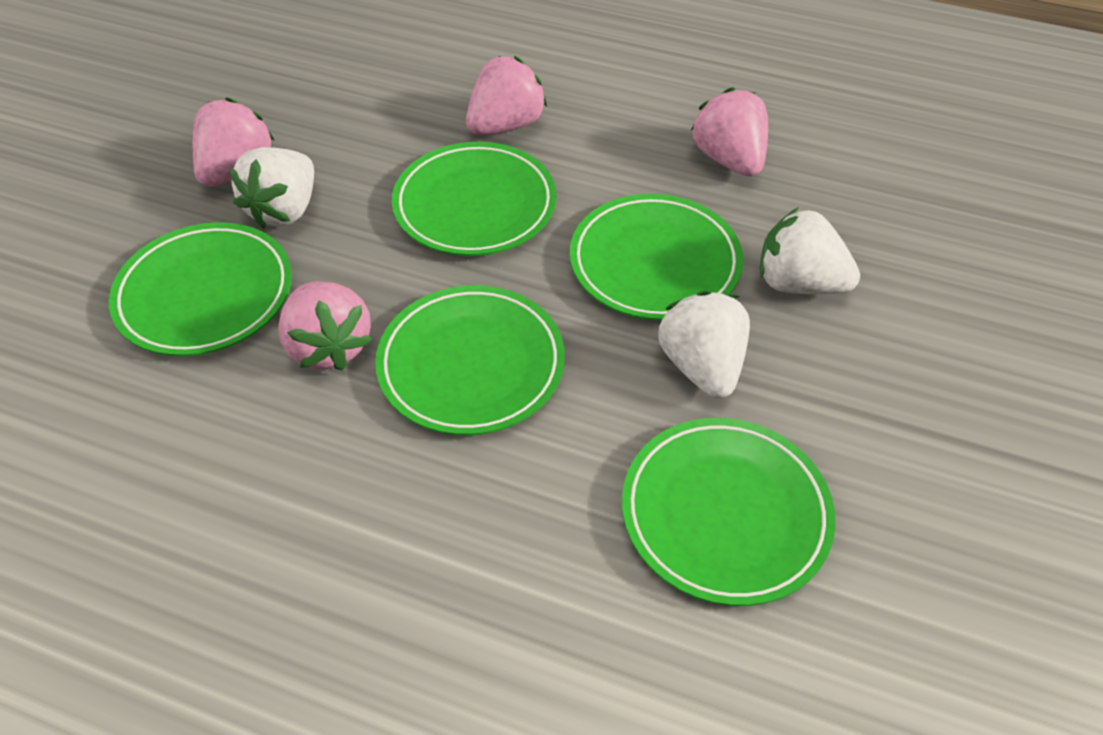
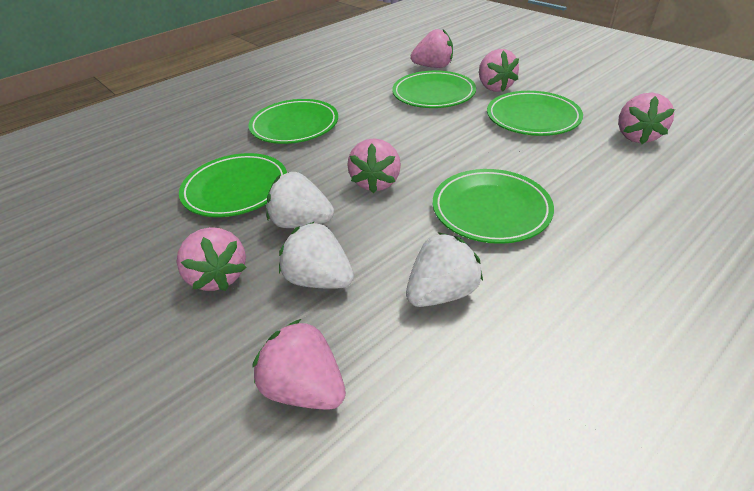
pink strawberry: 4 -> 6

